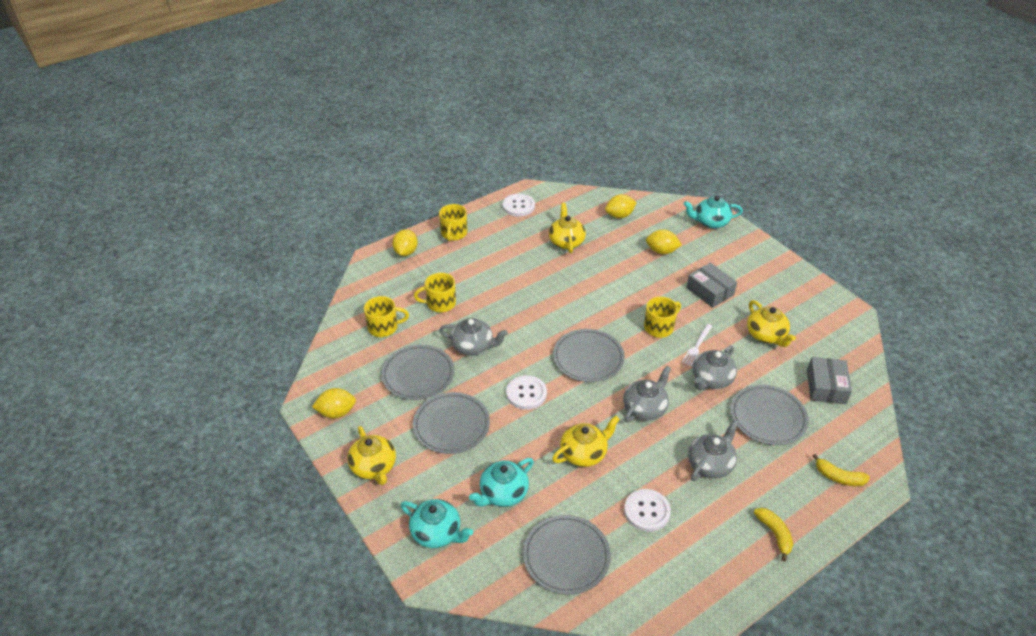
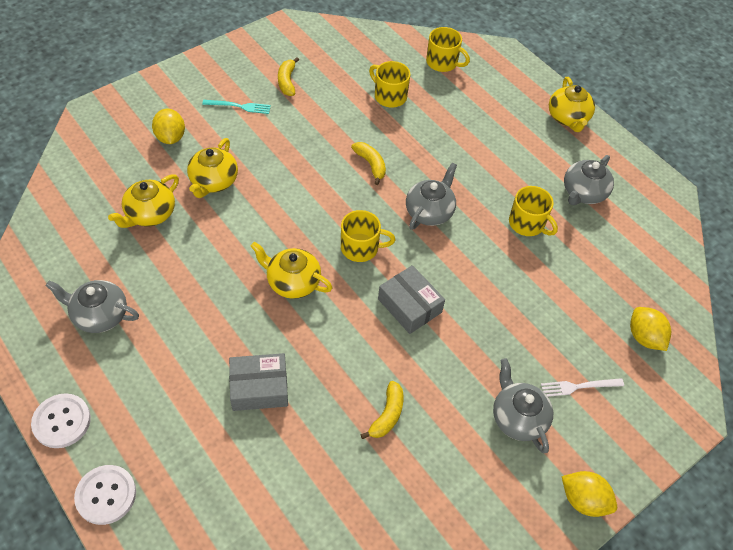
grey plate: 5 -> 0
turquoise fork: 0 -> 1
turquoise teapot: 3 -> 0
white button: 3 -> 2
yellow banana: 2 -> 3
yellow lemon: 4 -> 3

